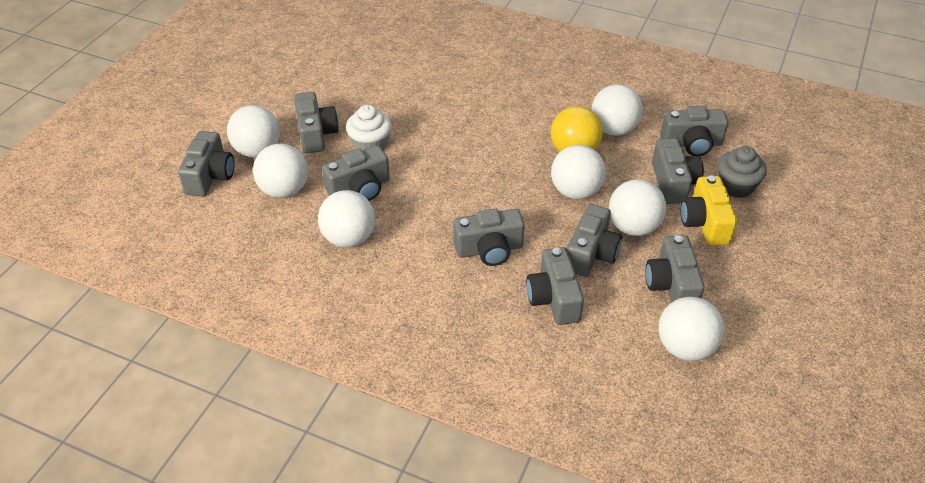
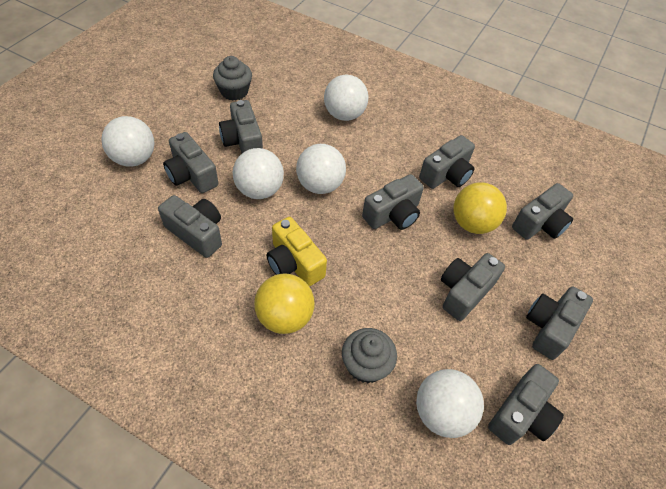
grey cupcake: 1 -> 2
white ball: 7 -> 5
white cupcake: 1 -> 0
yellow ball: 1 -> 2

